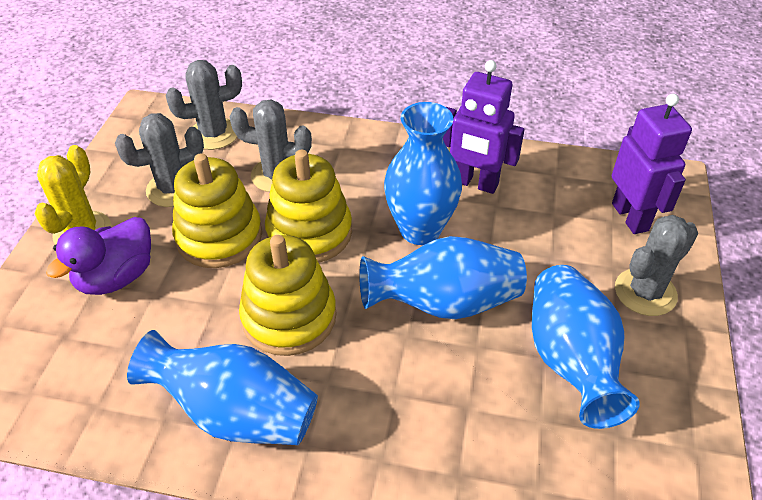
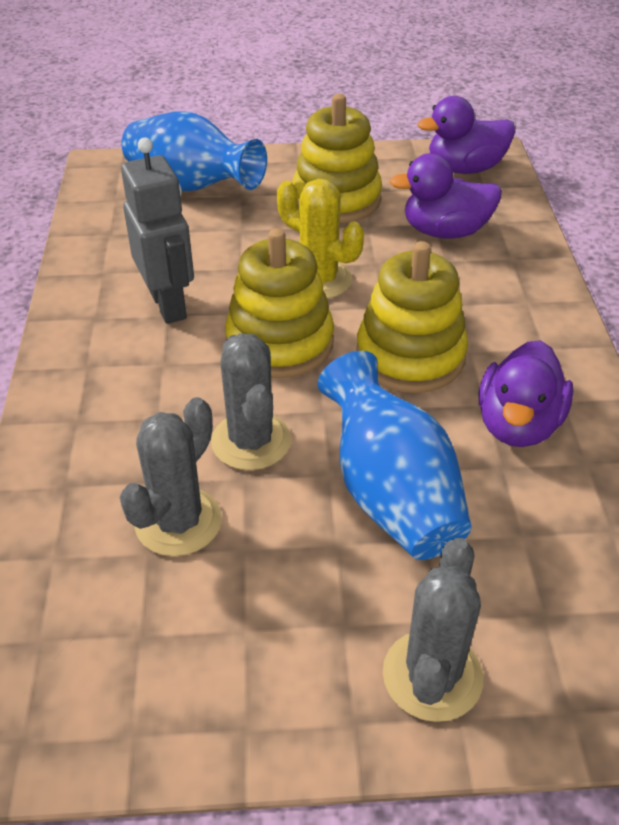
blue vase: 4 -> 2
grey cactus: 4 -> 3
grey robot: 0 -> 1
purple duck: 1 -> 3
purple robot: 2 -> 0

